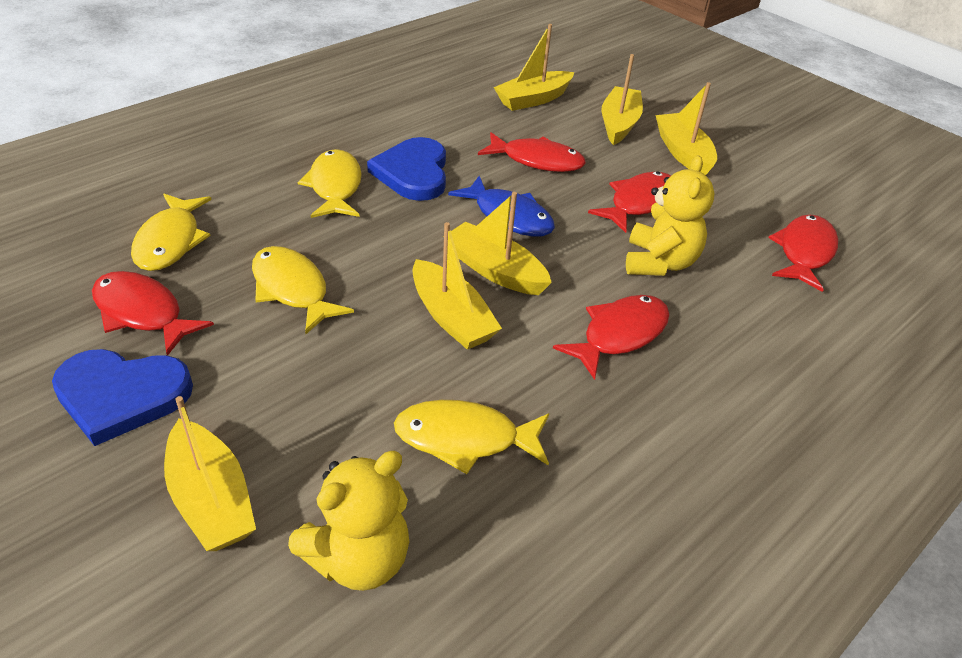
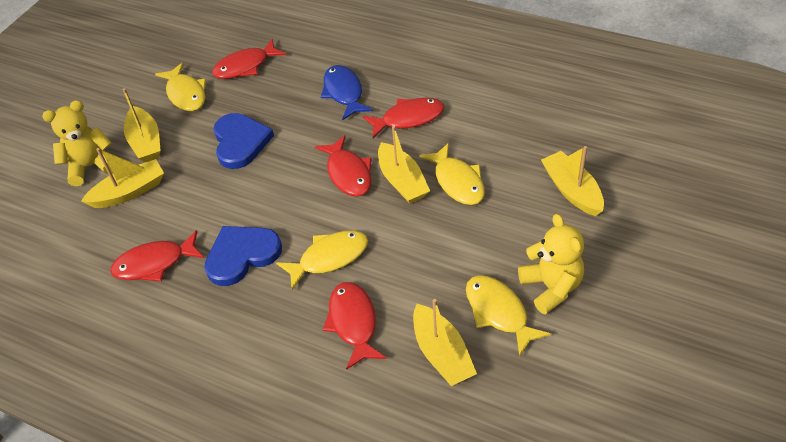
yellow boat: 6 -> 5

